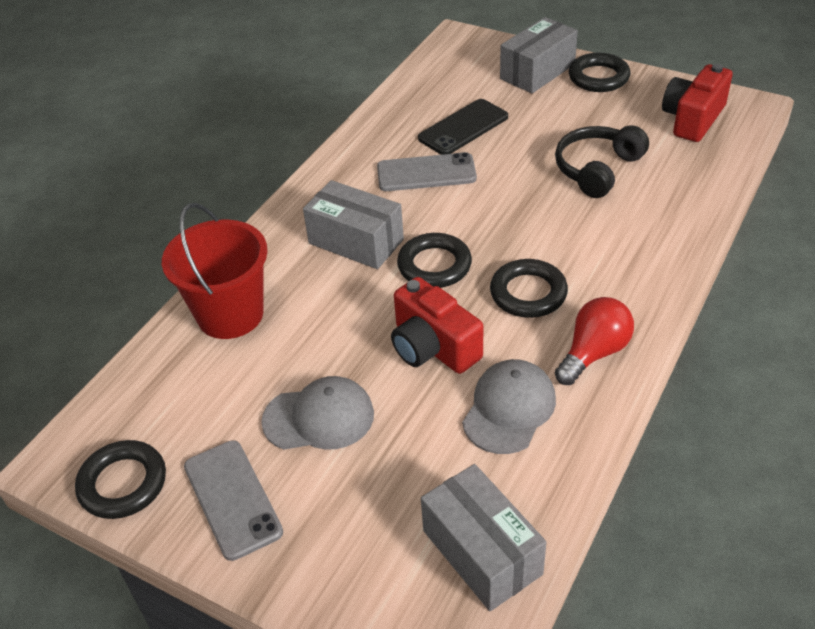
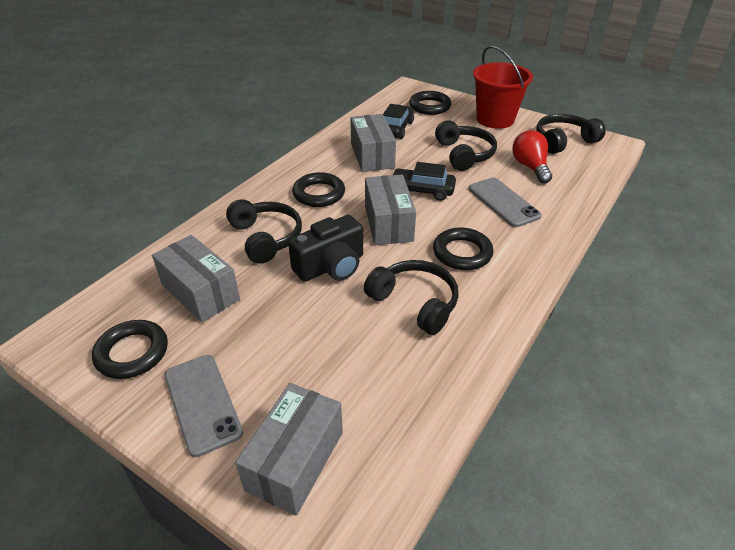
black camera: 0 -> 1
black car: 0 -> 2
black headphones: 1 -> 4
black phone: 1 -> 0
grey box: 3 -> 4
grey cap: 2 -> 0
red camera: 2 -> 0

